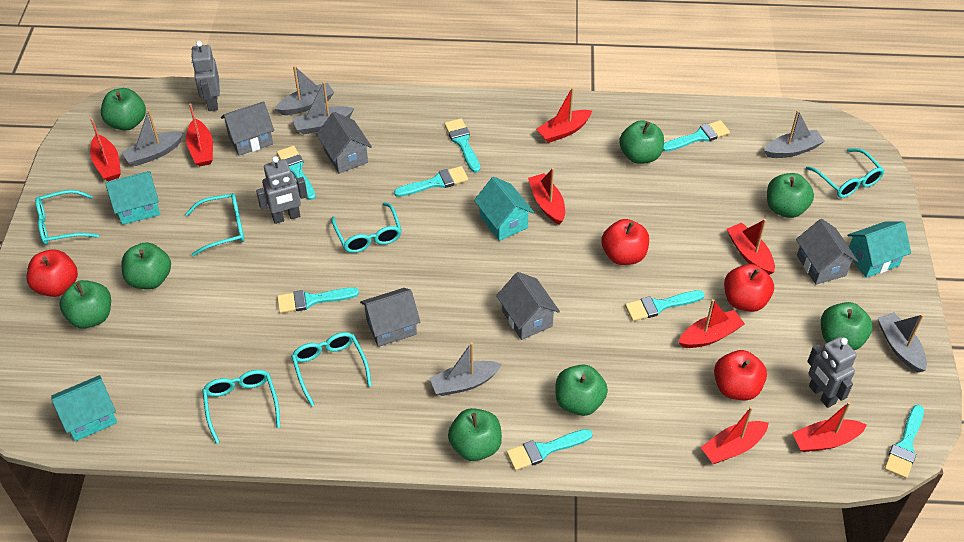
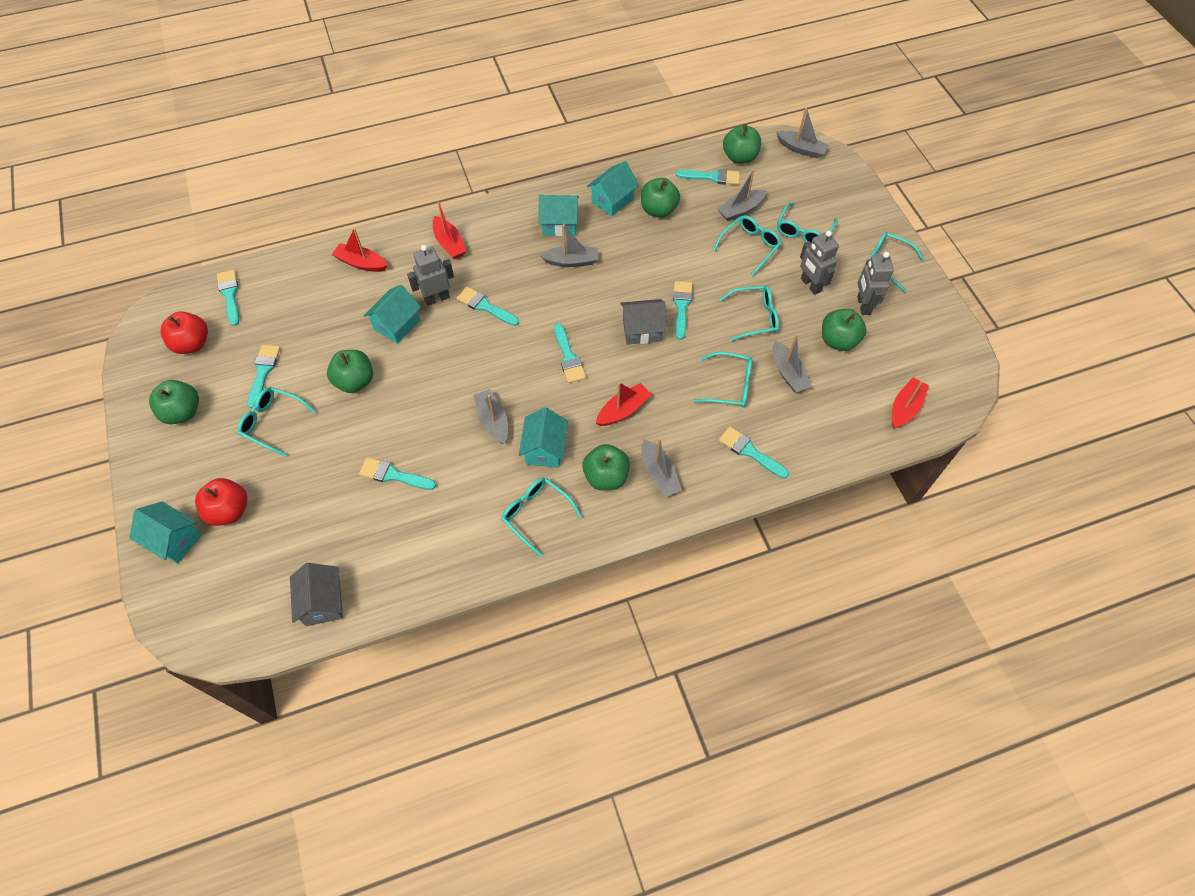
green apple: 8 -> 6
grey house: 5 -> 2
red apple: 4 -> 2
red boat: 8 -> 4
turquoise glasses: 6 -> 7
turquoise house: 4 -> 5

